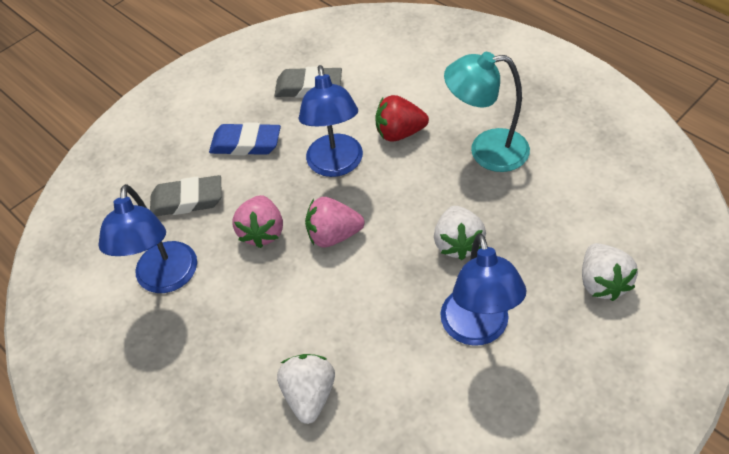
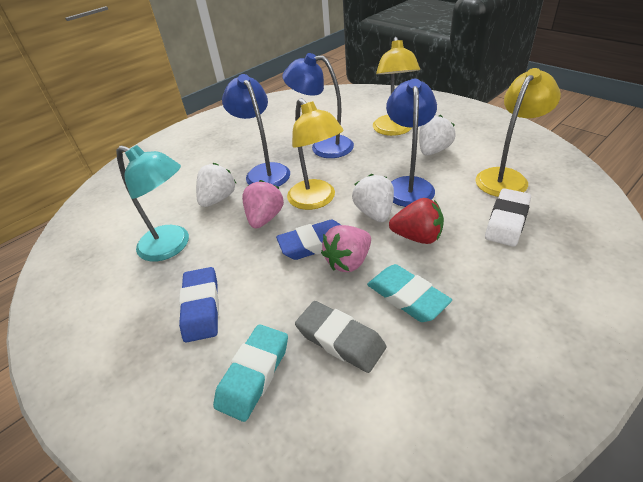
blue eraser: 1 -> 2
grey eraser: 2 -> 1
turquoise eraser: 0 -> 2
white eraser: 0 -> 1
yellow lamp: 0 -> 3

